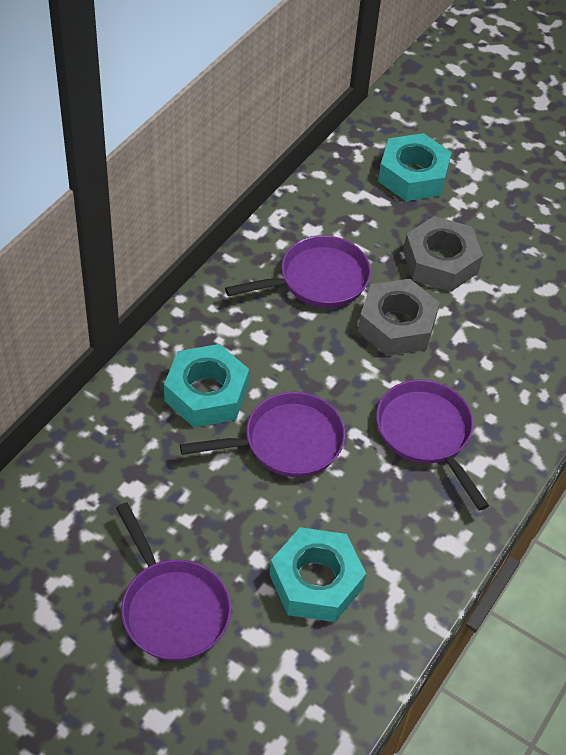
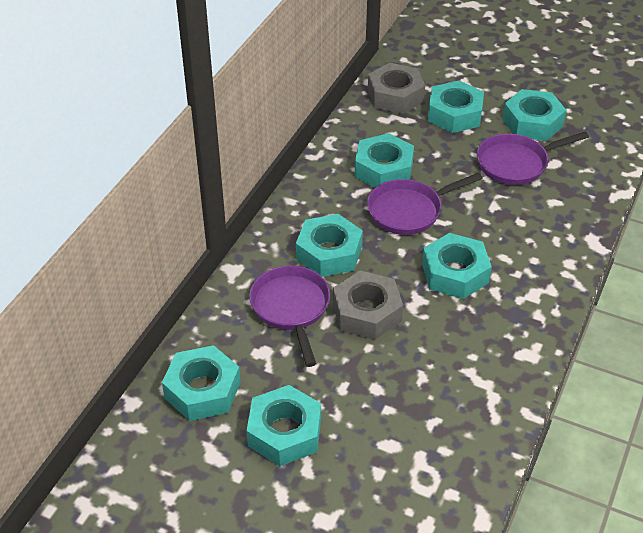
purple pan: 4 -> 3
turquoise nut: 3 -> 7

